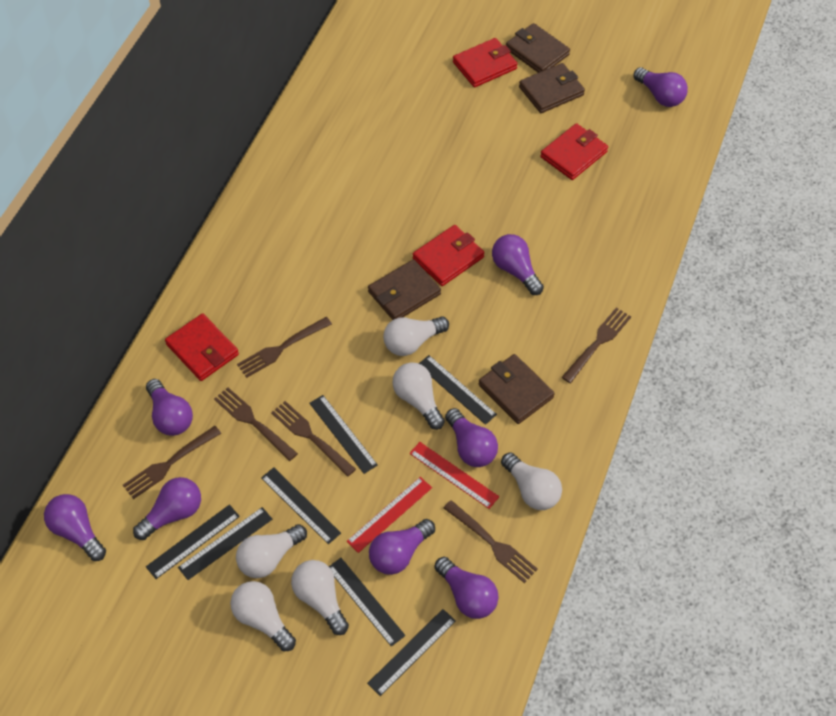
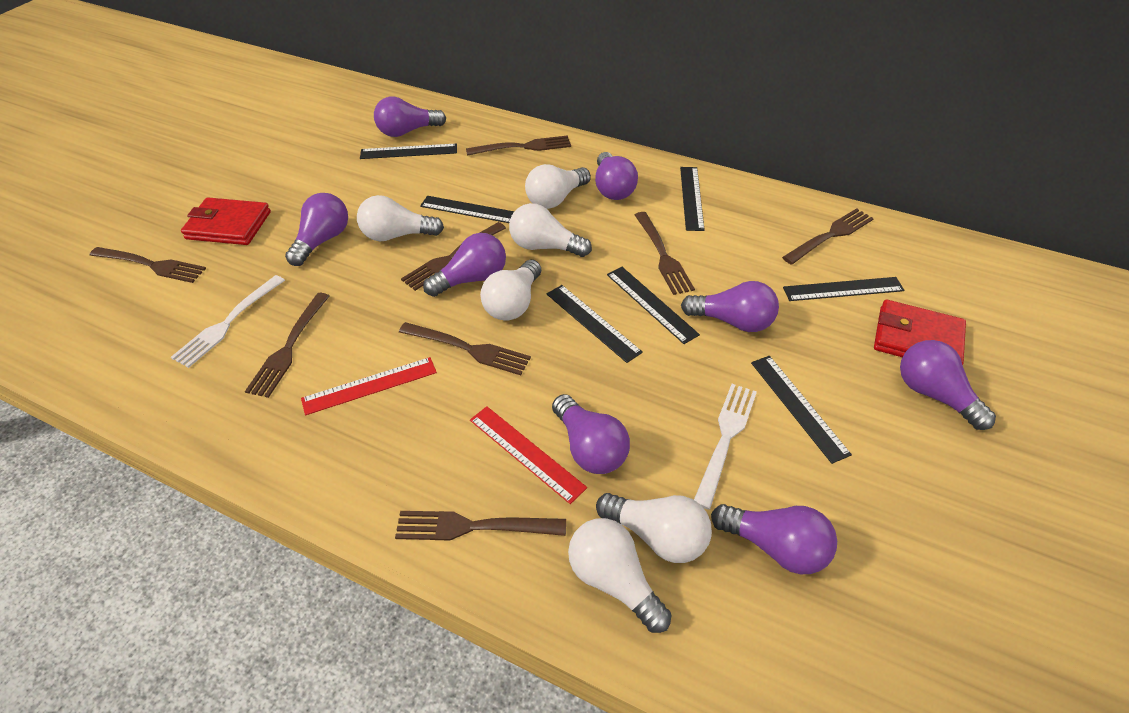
brown fork: 6 -> 8
brown wallet: 4 -> 0
red wallet: 4 -> 2
white fork: 0 -> 2

